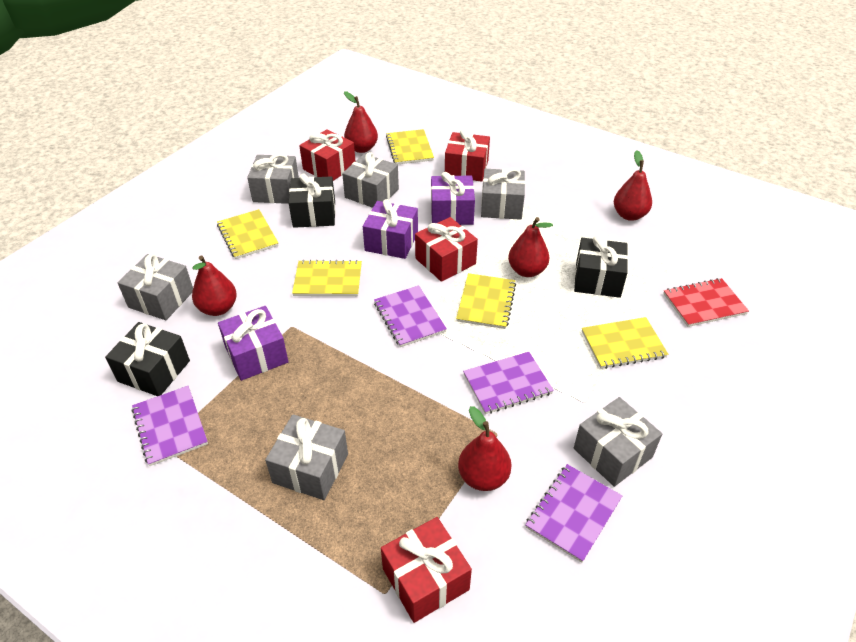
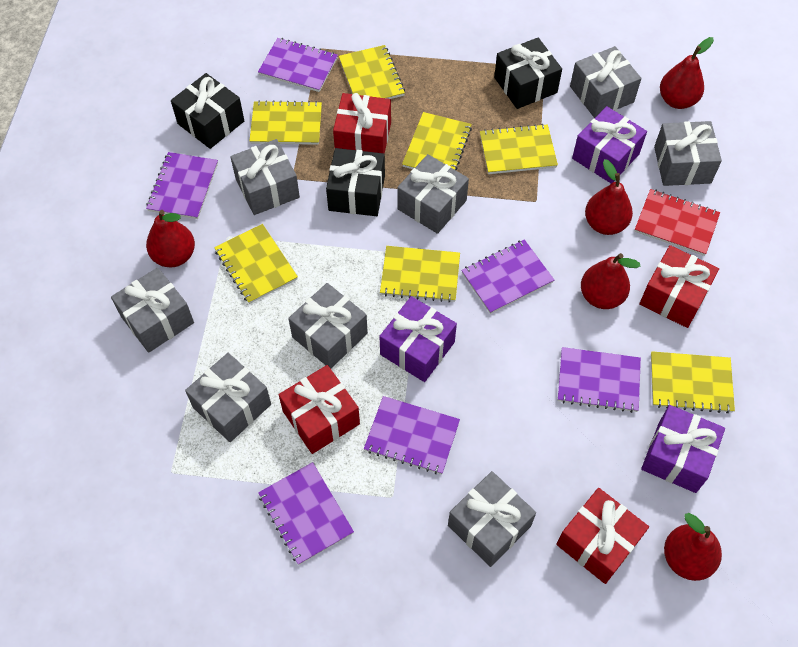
grey gift: 6 -> 8
purple notebook: 4 -> 6
yellow notebook: 5 -> 7

